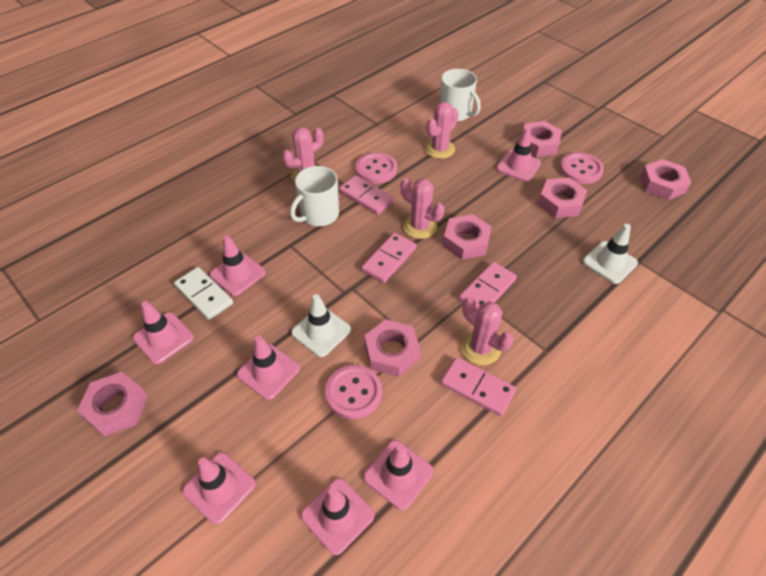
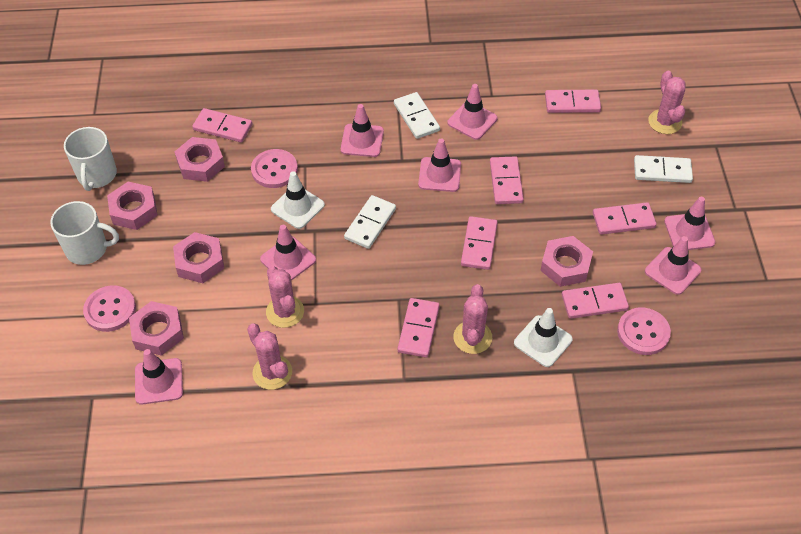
pink domino: 4 -> 7
pink nut: 6 -> 5
white domino: 1 -> 3

